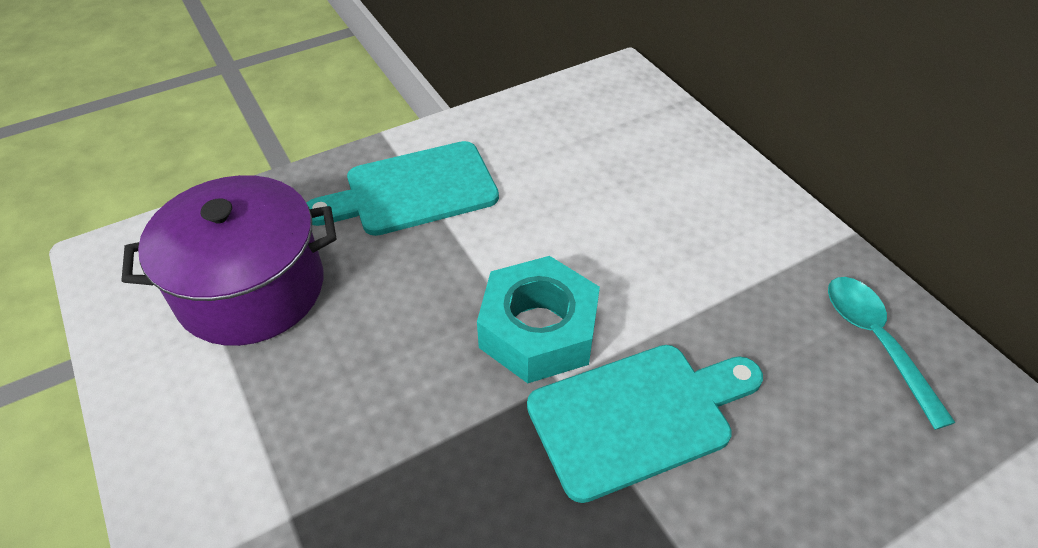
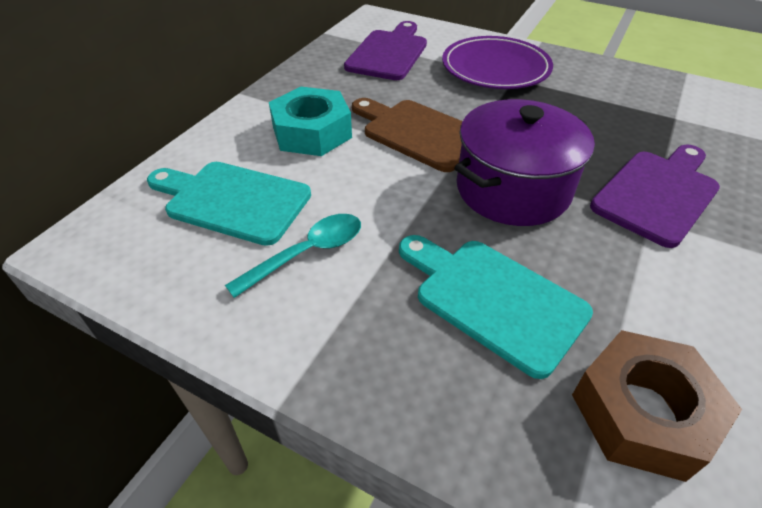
brown cutting board: 0 -> 1
brown nut: 0 -> 1
purple cutting board: 0 -> 2
purple plate: 0 -> 1

